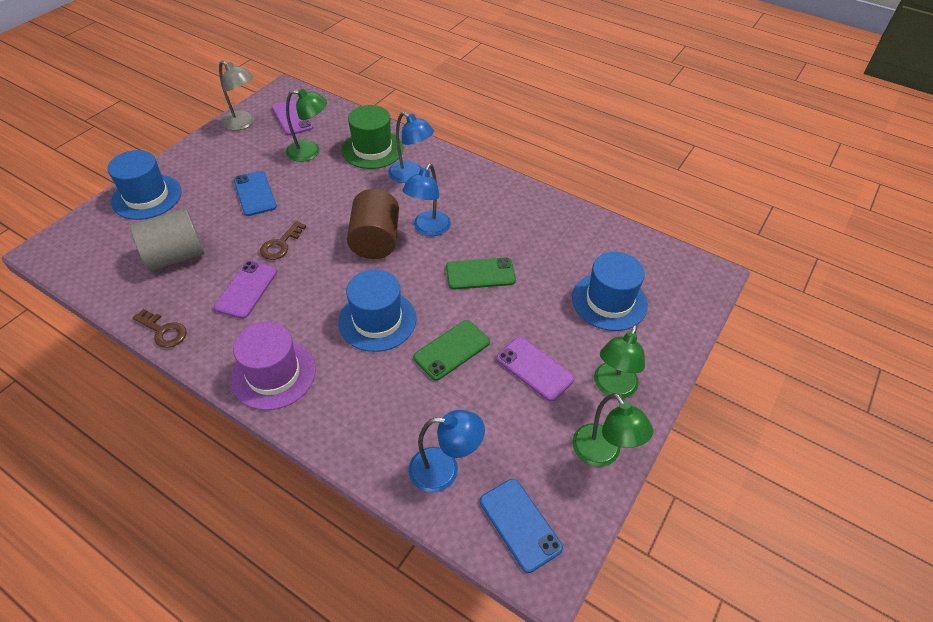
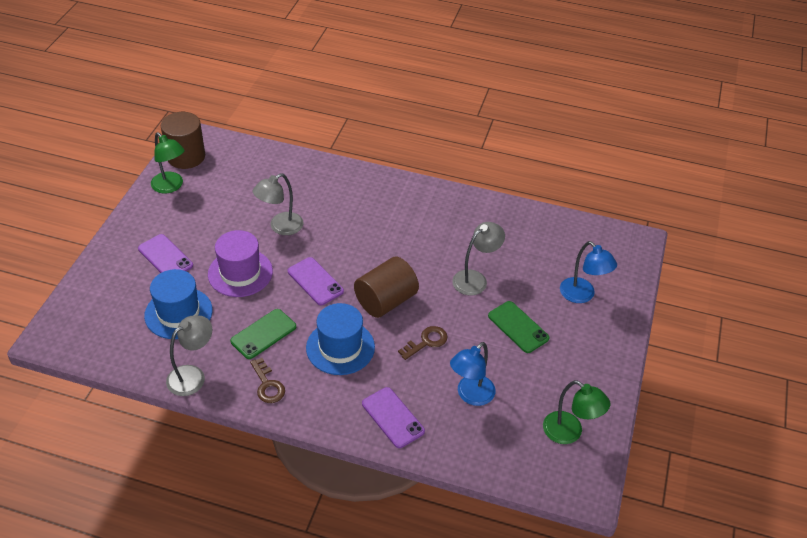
blue hat: 3 -> 2
blue lamp: 3 -> 2
blue phone: 2 -> 0
brown cylinder: 1 -> 2
green hat: 1 -> 0
green lamp: 3 -> 2
grey cylinder: 1 -> 0
grey lamp: 1 -> 3

